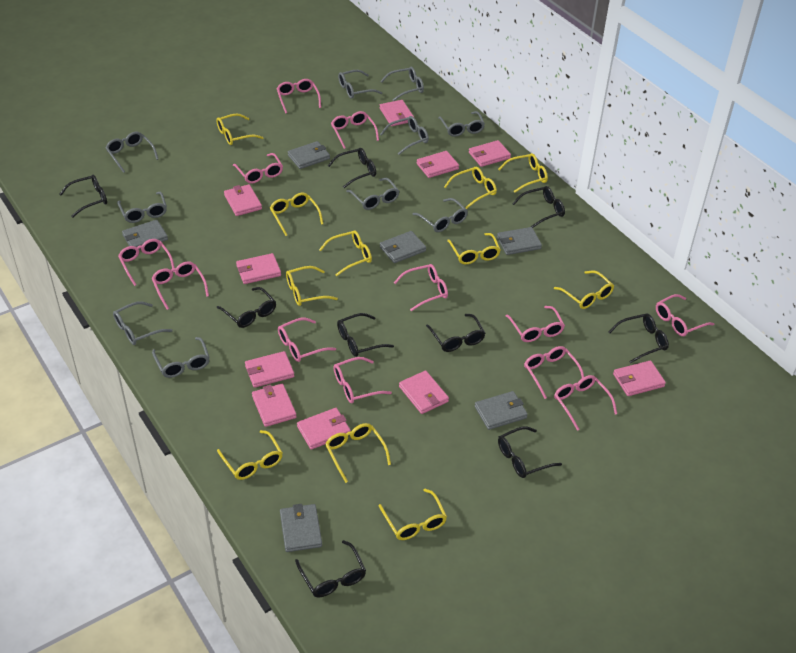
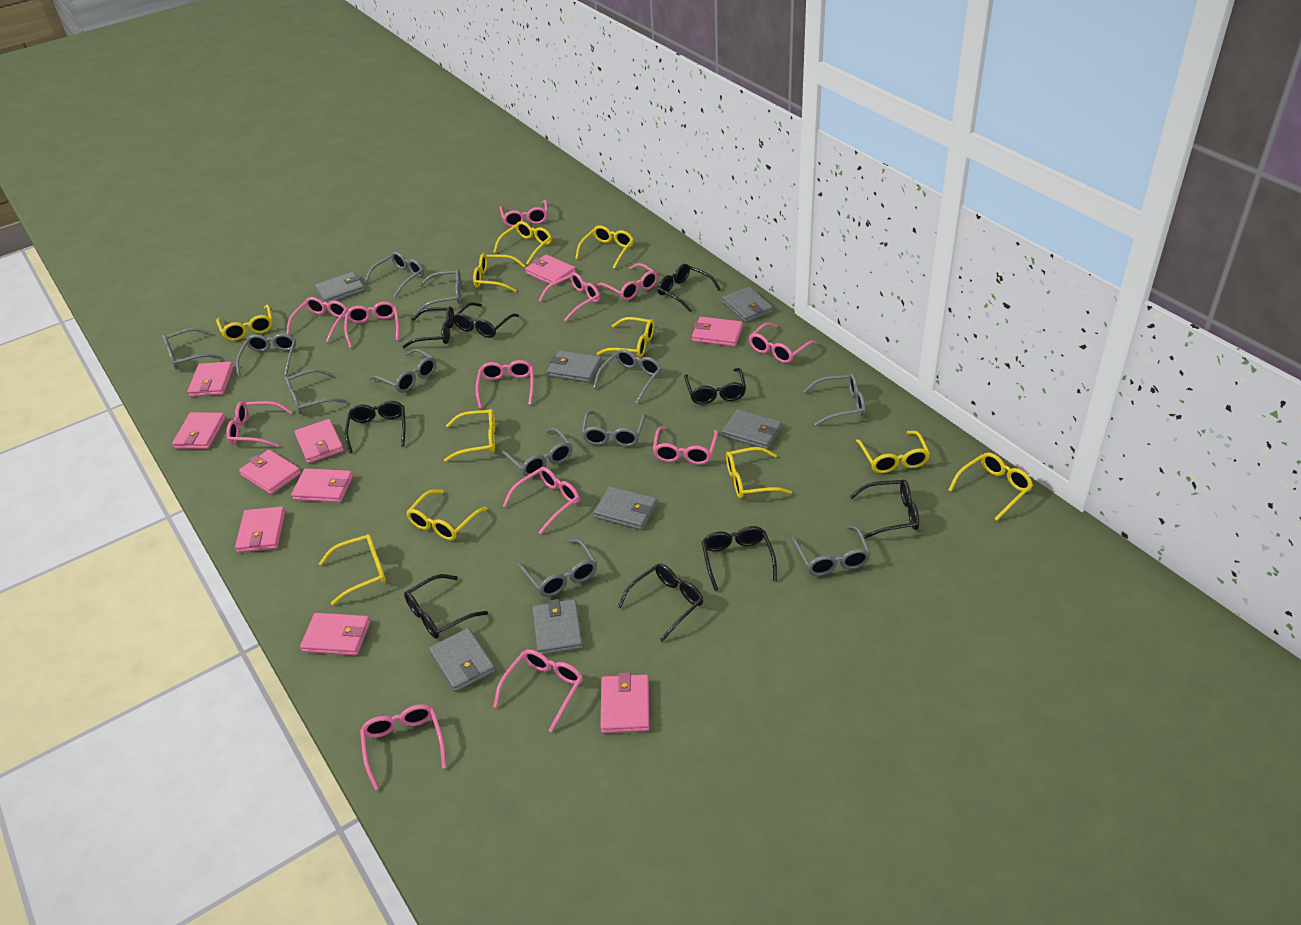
grey glasses: 10 -> 12
grey wallet: 6 -> 7

